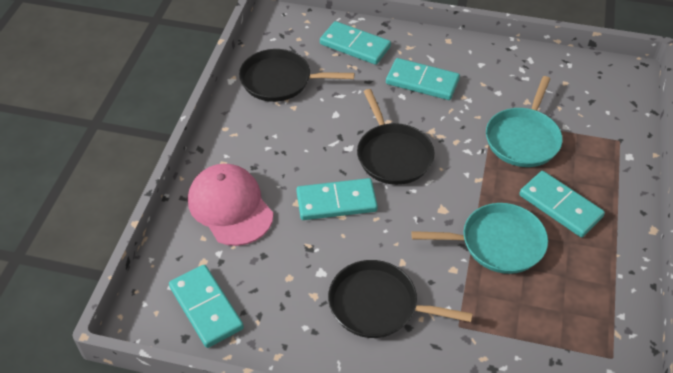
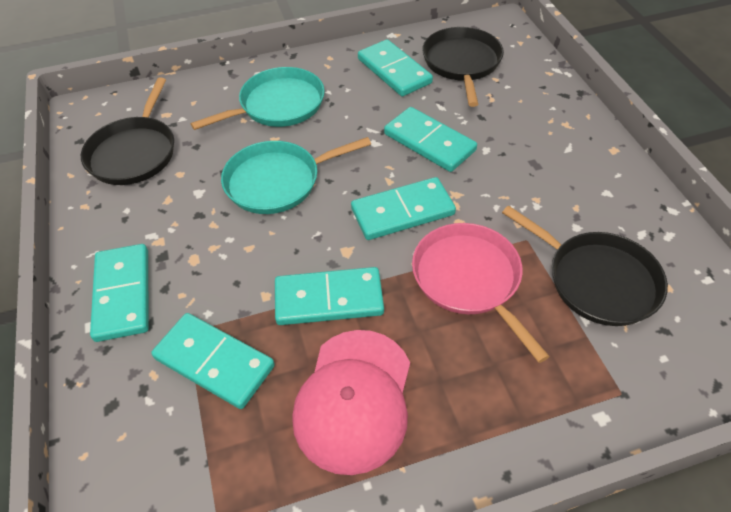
pink pan: 0 -> 1
turquoise domino: 5 -> 6

